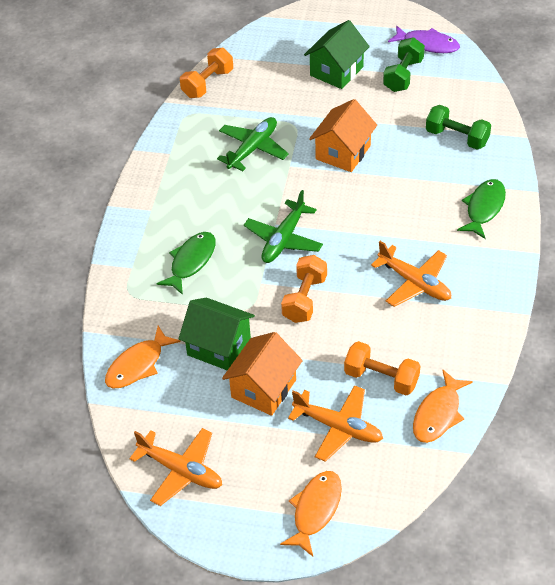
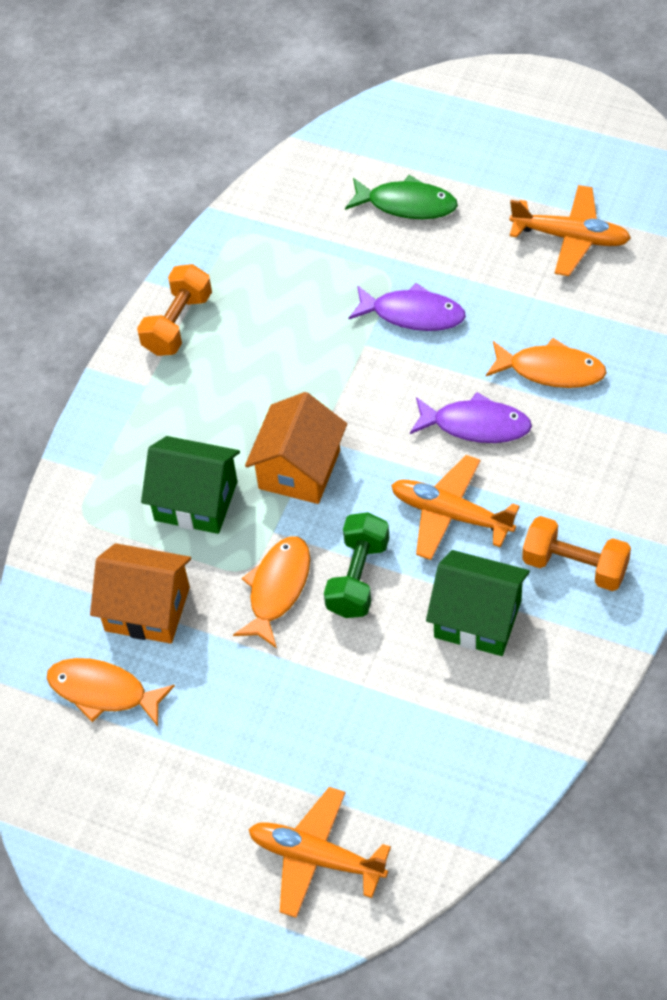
green dumbbell: 2 -> 1
green fish: 2 -> 1
green plane: 2 -> 0
orange dumbbell: 3 -> 2
purple fish: 1 -> 2

